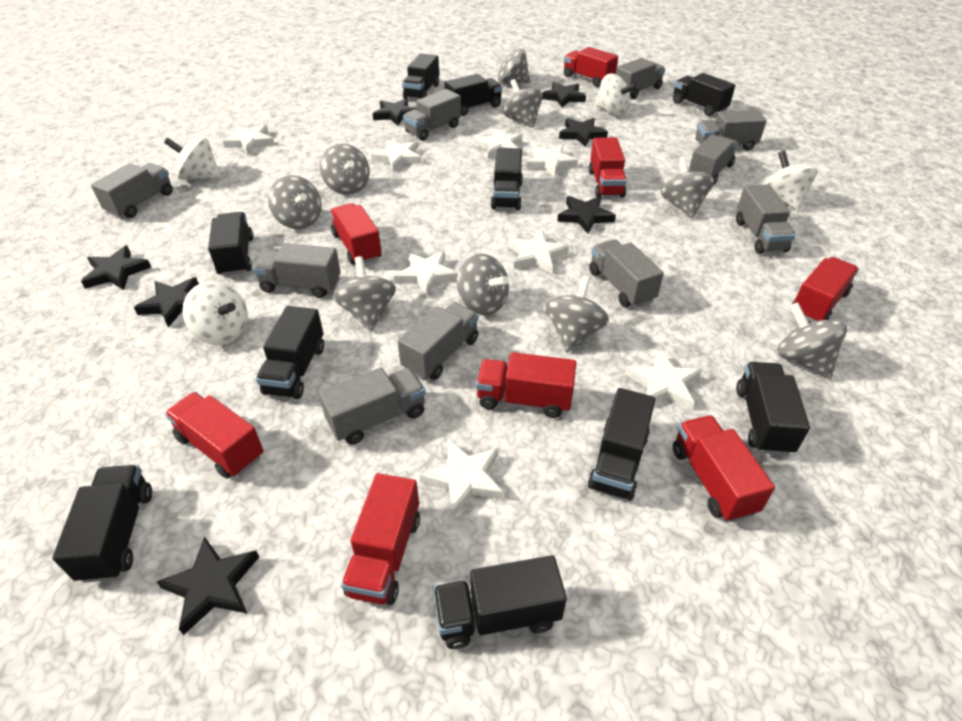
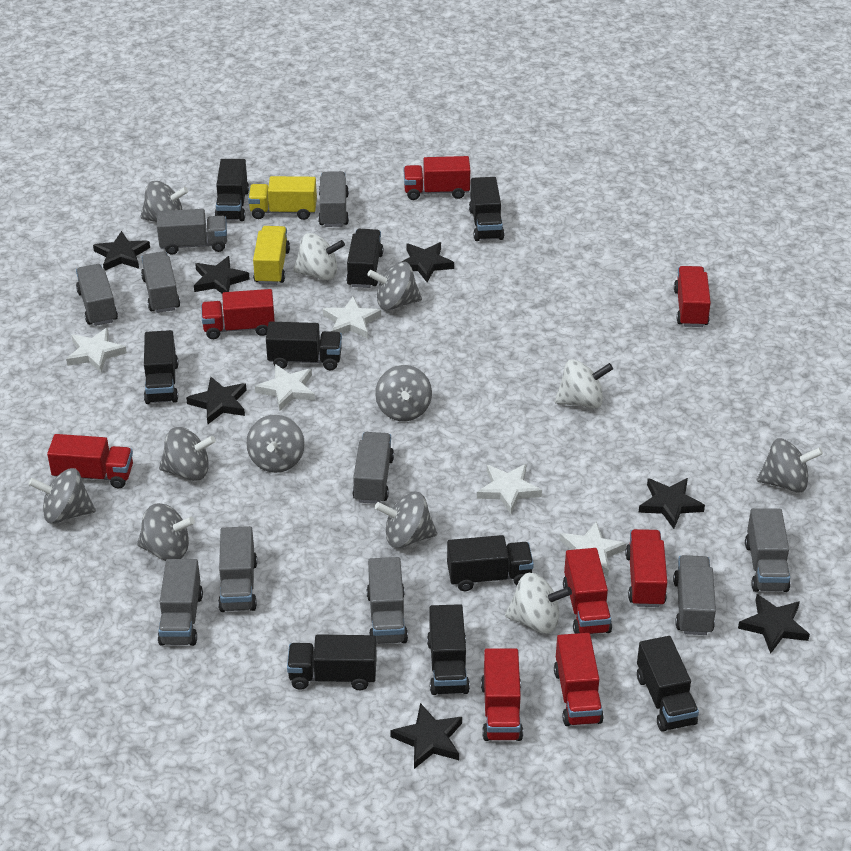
black truck: 10 -> 9
white spinning top: 4 -> 3
white star: 8 -> 5
yellow truck: 0 -> 2

